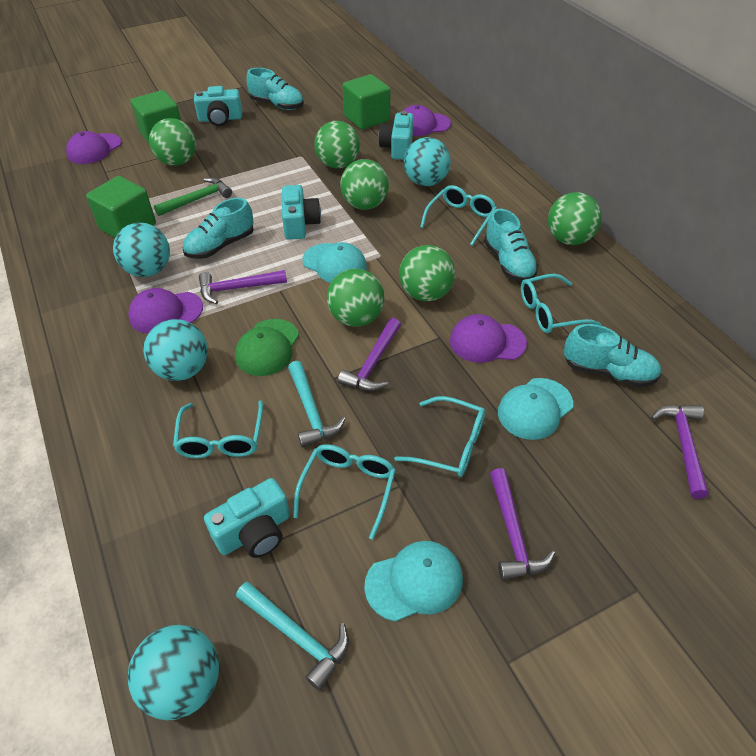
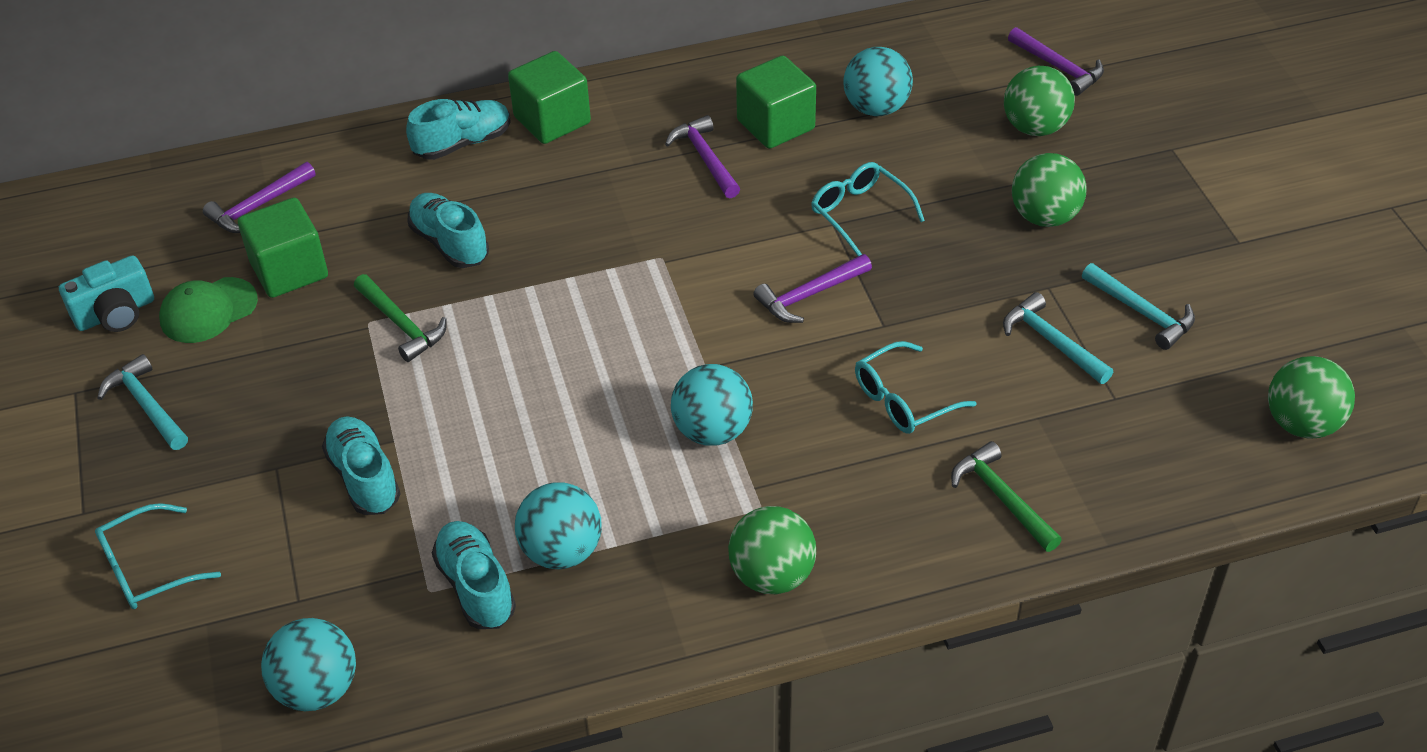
green ball: 6 -> 4
green hammer: 1 -> 2
purple cap: 4 -> 0
turquoise camera: 4 -> 1
turquoise cap: 3 -> 0
turquoise glasses: 5 -> 3
turquoise hammer: 2 -> 3

